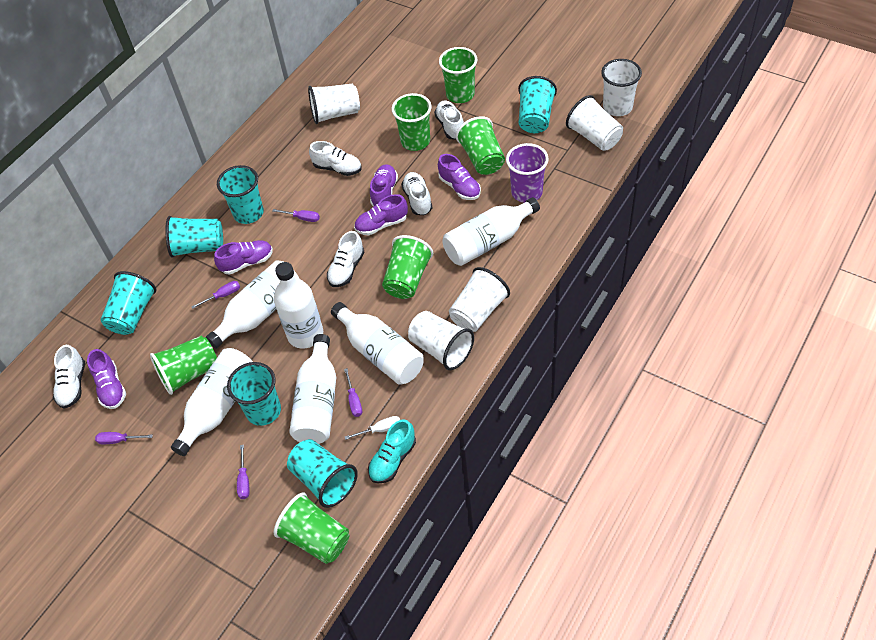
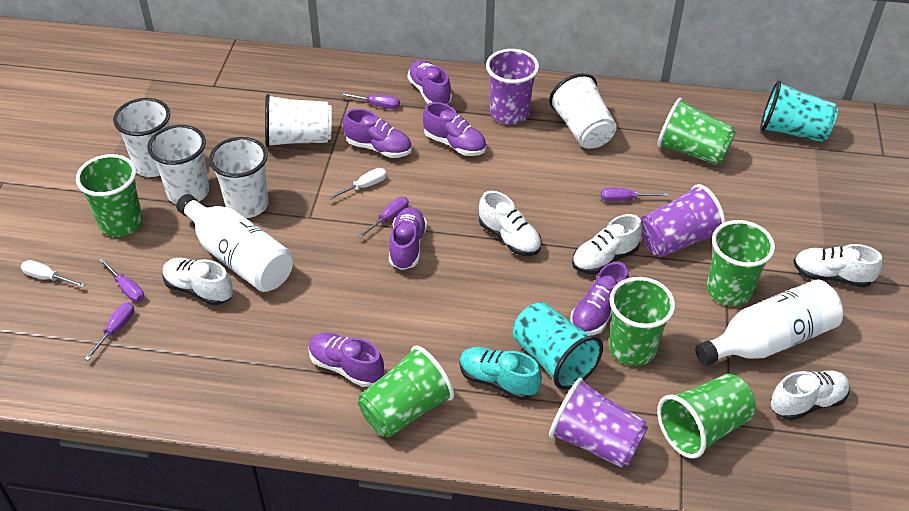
purple cup: 1 -> 3
purple shoe: 5 -> 6
turquoise cup: 6 -> 2
white bottle: 6 -> 2
white screwdriver: 1 -> 2

